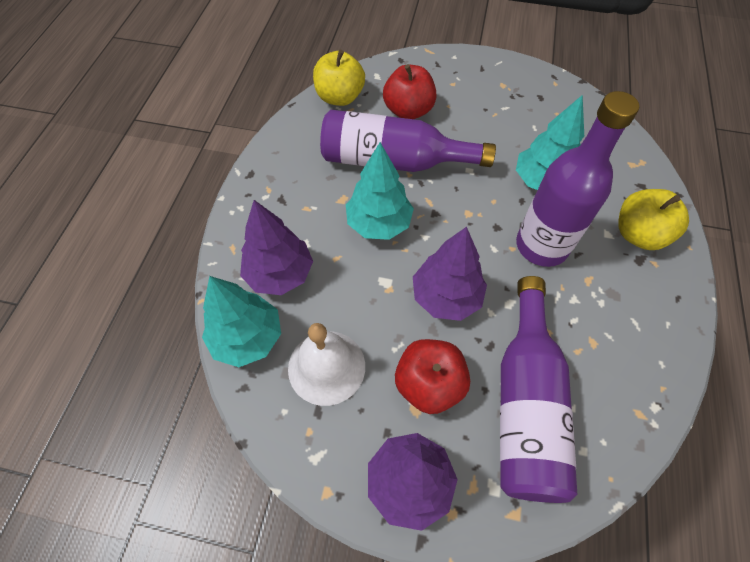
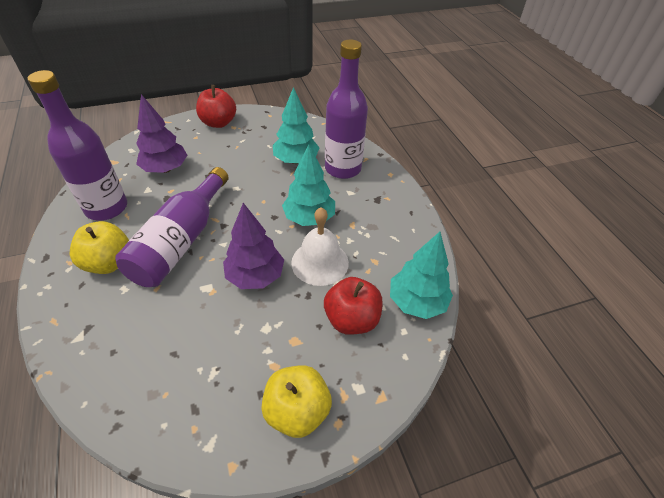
purple tree: 3 -> 2

